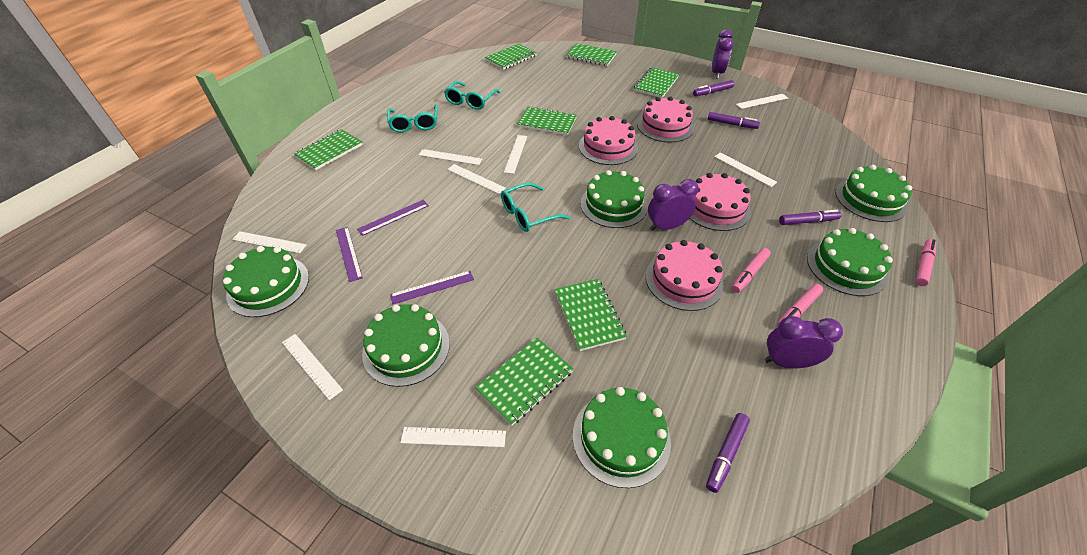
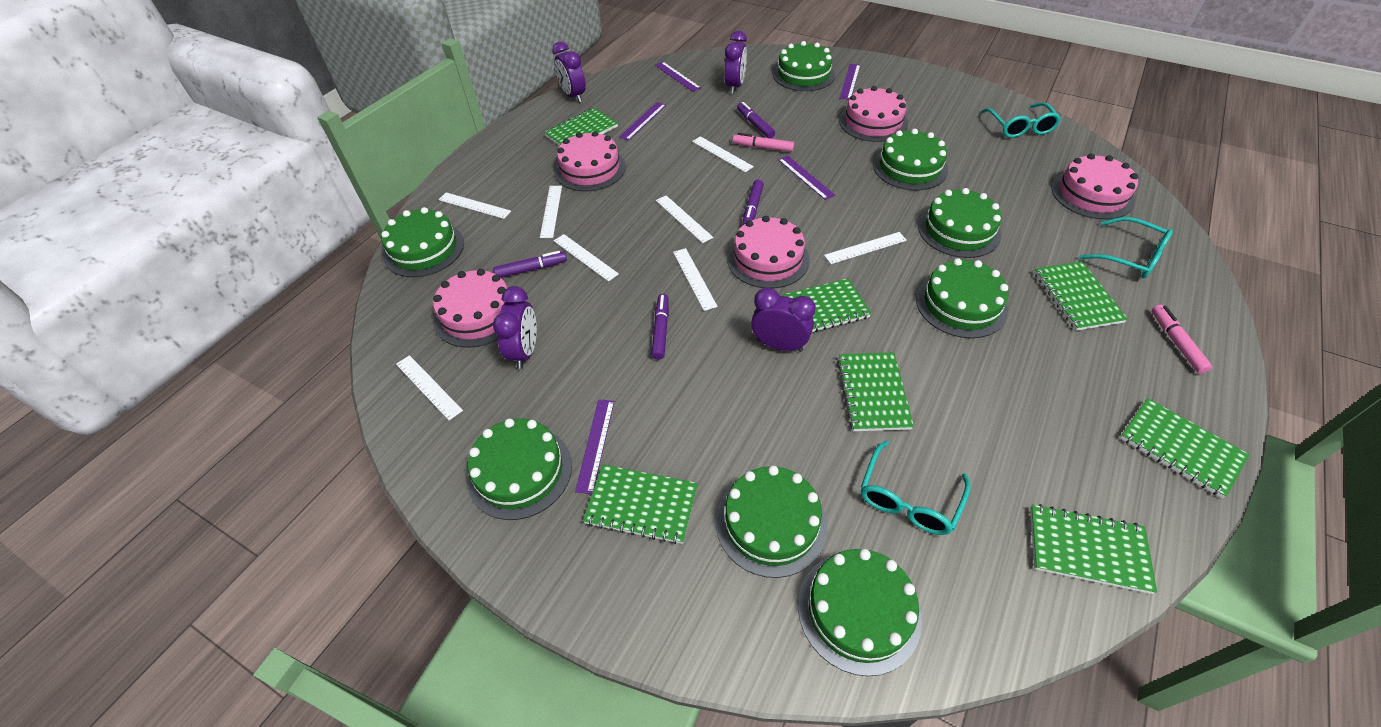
green cake: 6 -> 8
pink cake: 4 -> 5
pink marker: 3 -> 2
purple clock: 3 -> 4
purple ruler: 3 -> 5

